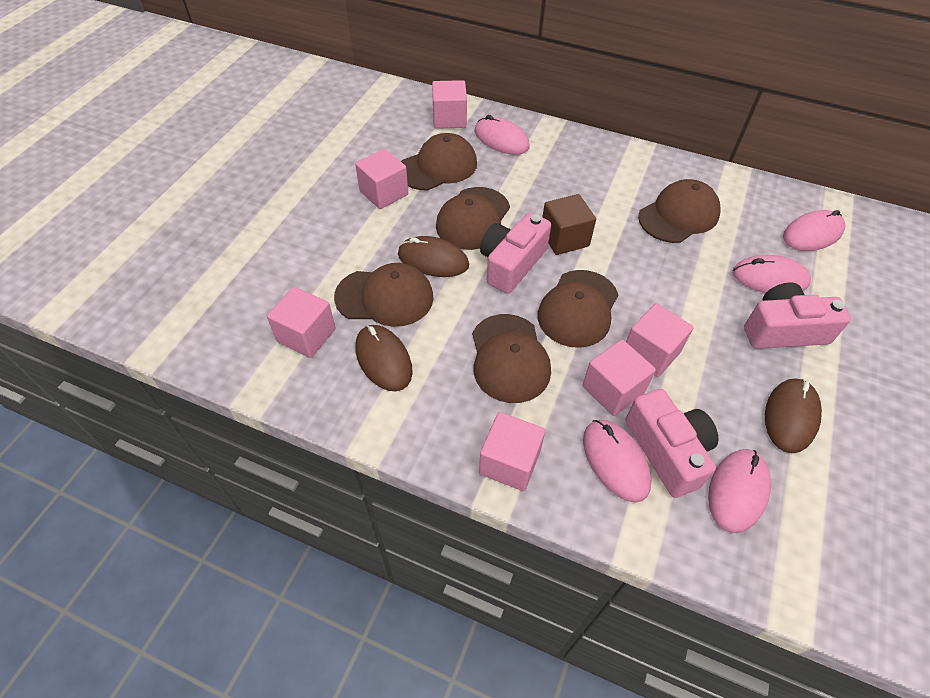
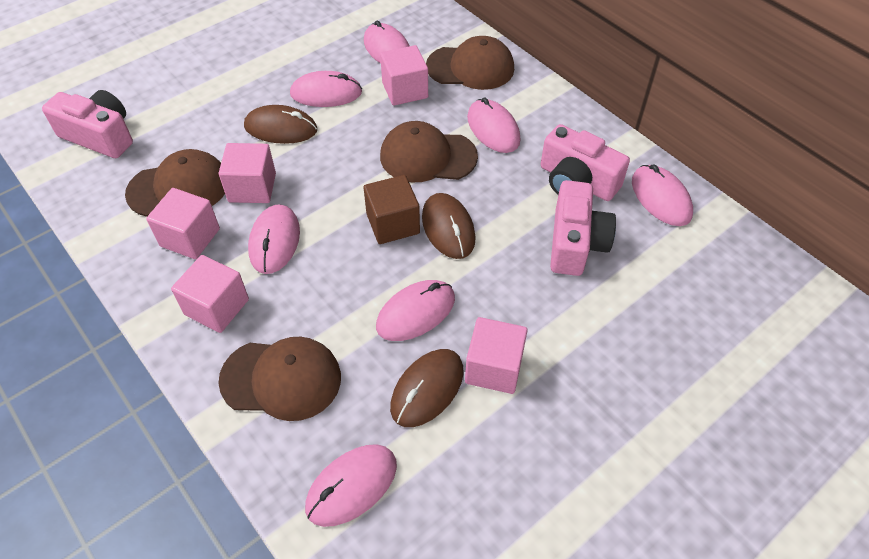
brown cap: 6 -> 4
pink cube: 6 -> 5
pink mouse: 5 -> 7

